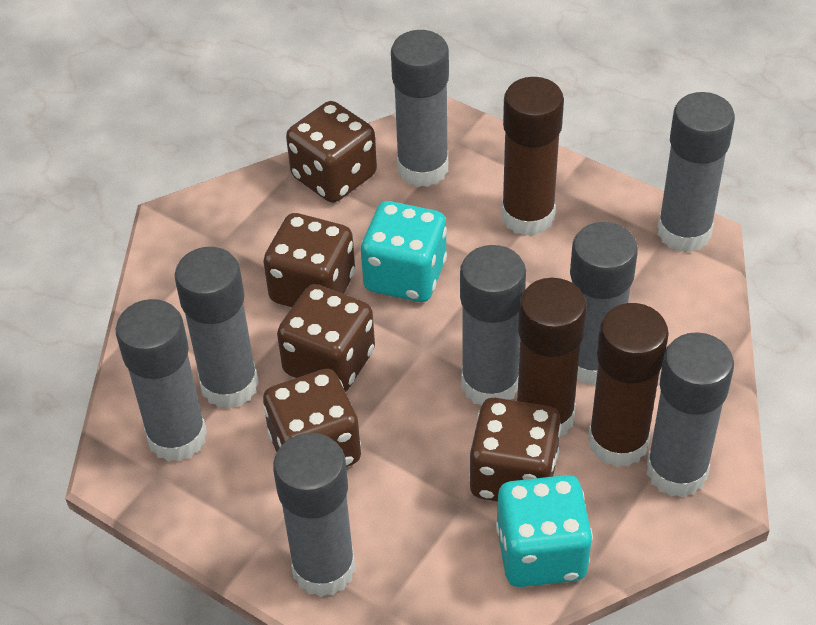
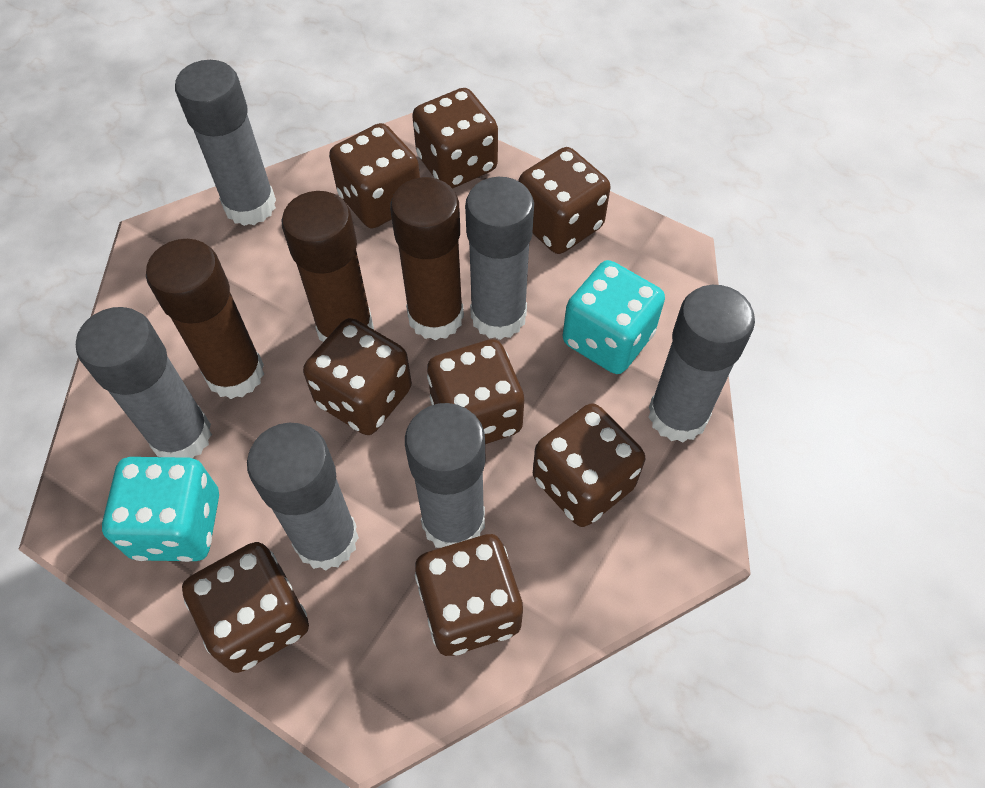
brown dice: 5 -> 8
grey glue stick: 8 -> 6

